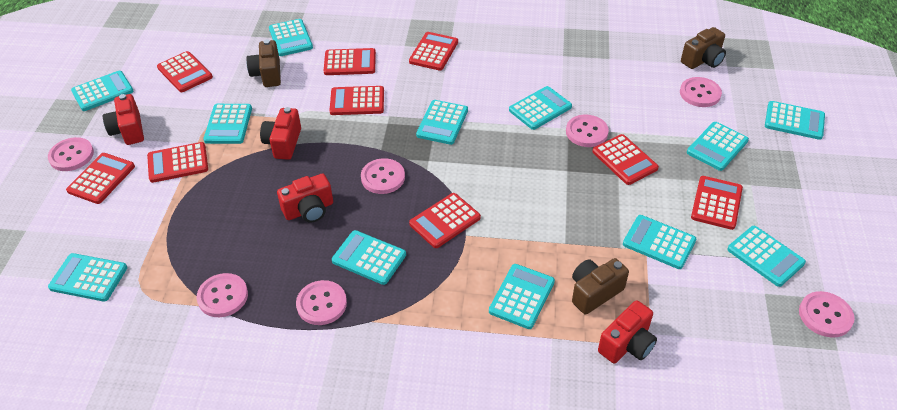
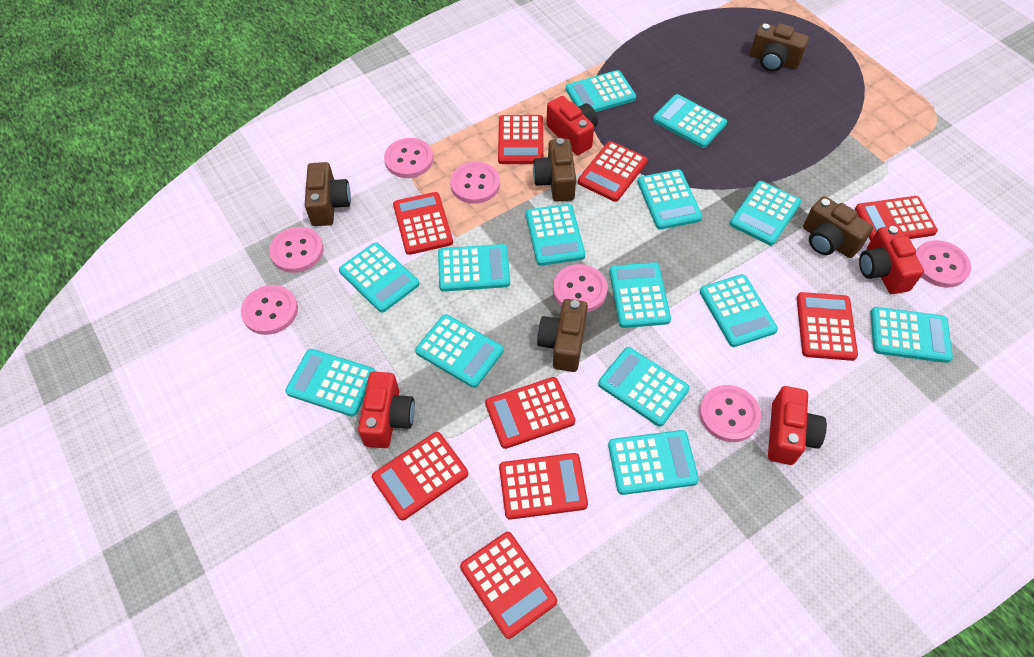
brown camera: 3 -> 5
turquoise calculator: 12 -> 14

